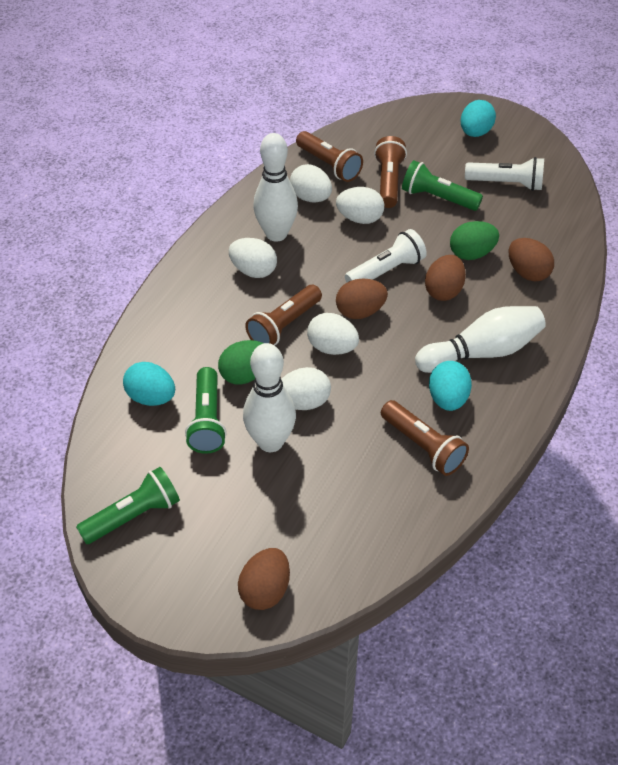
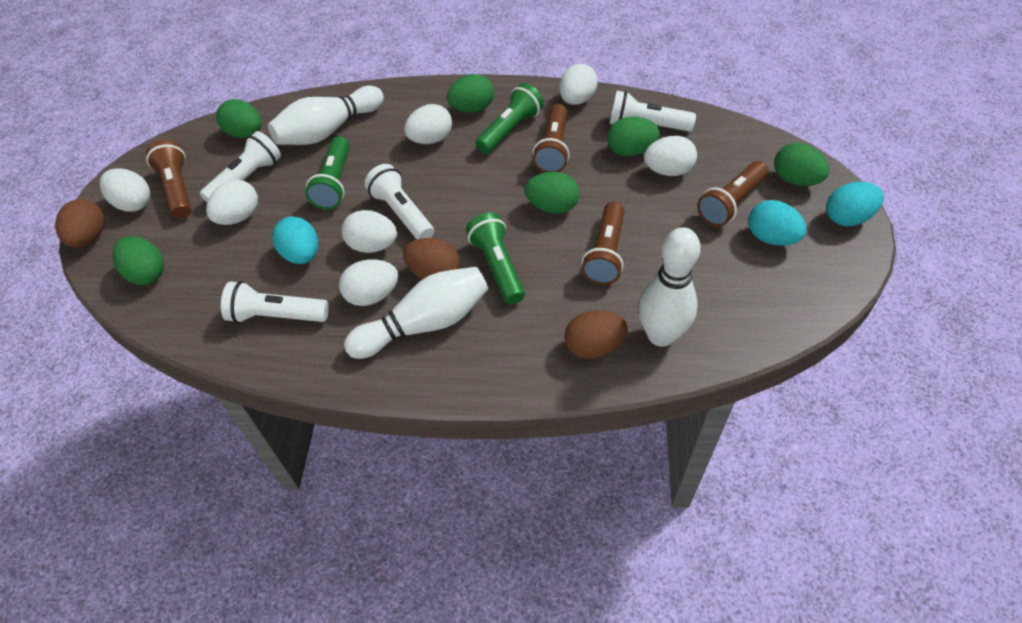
brown egg: 4 -> 3
green egg: 2 -> 6
white egg: 5 -> 7
white flashlight: 2 -> 4

